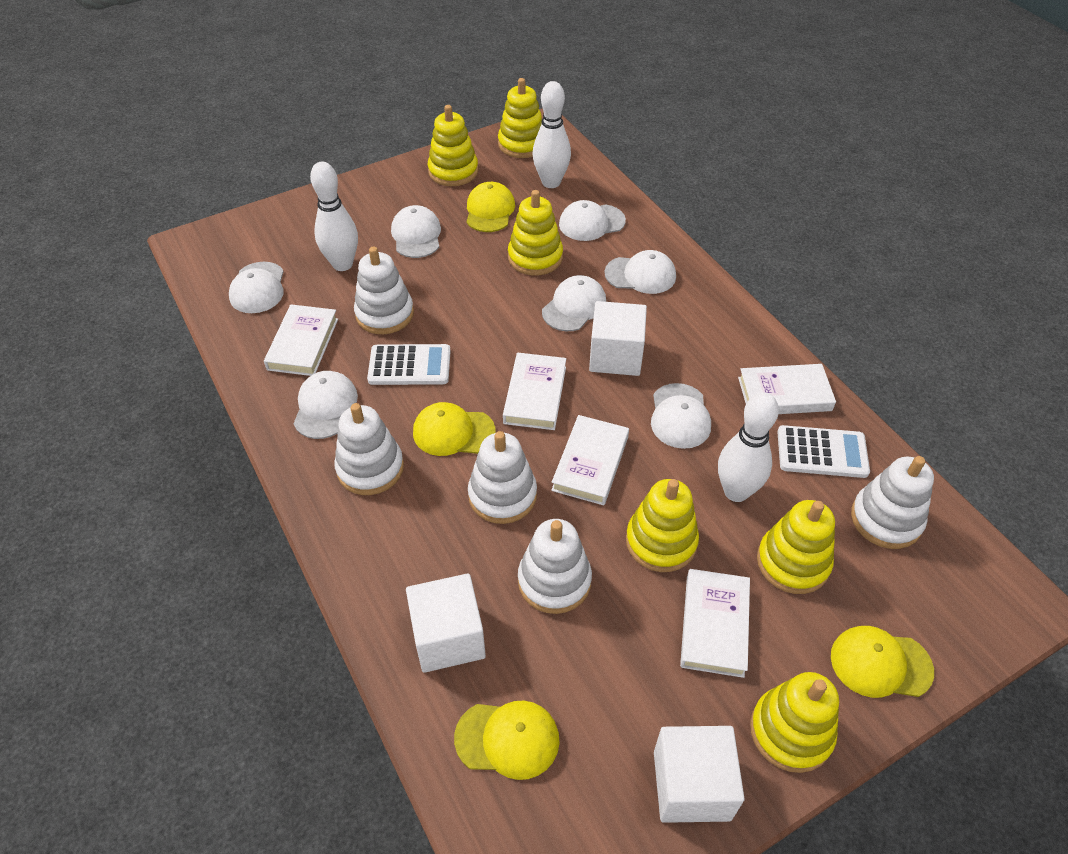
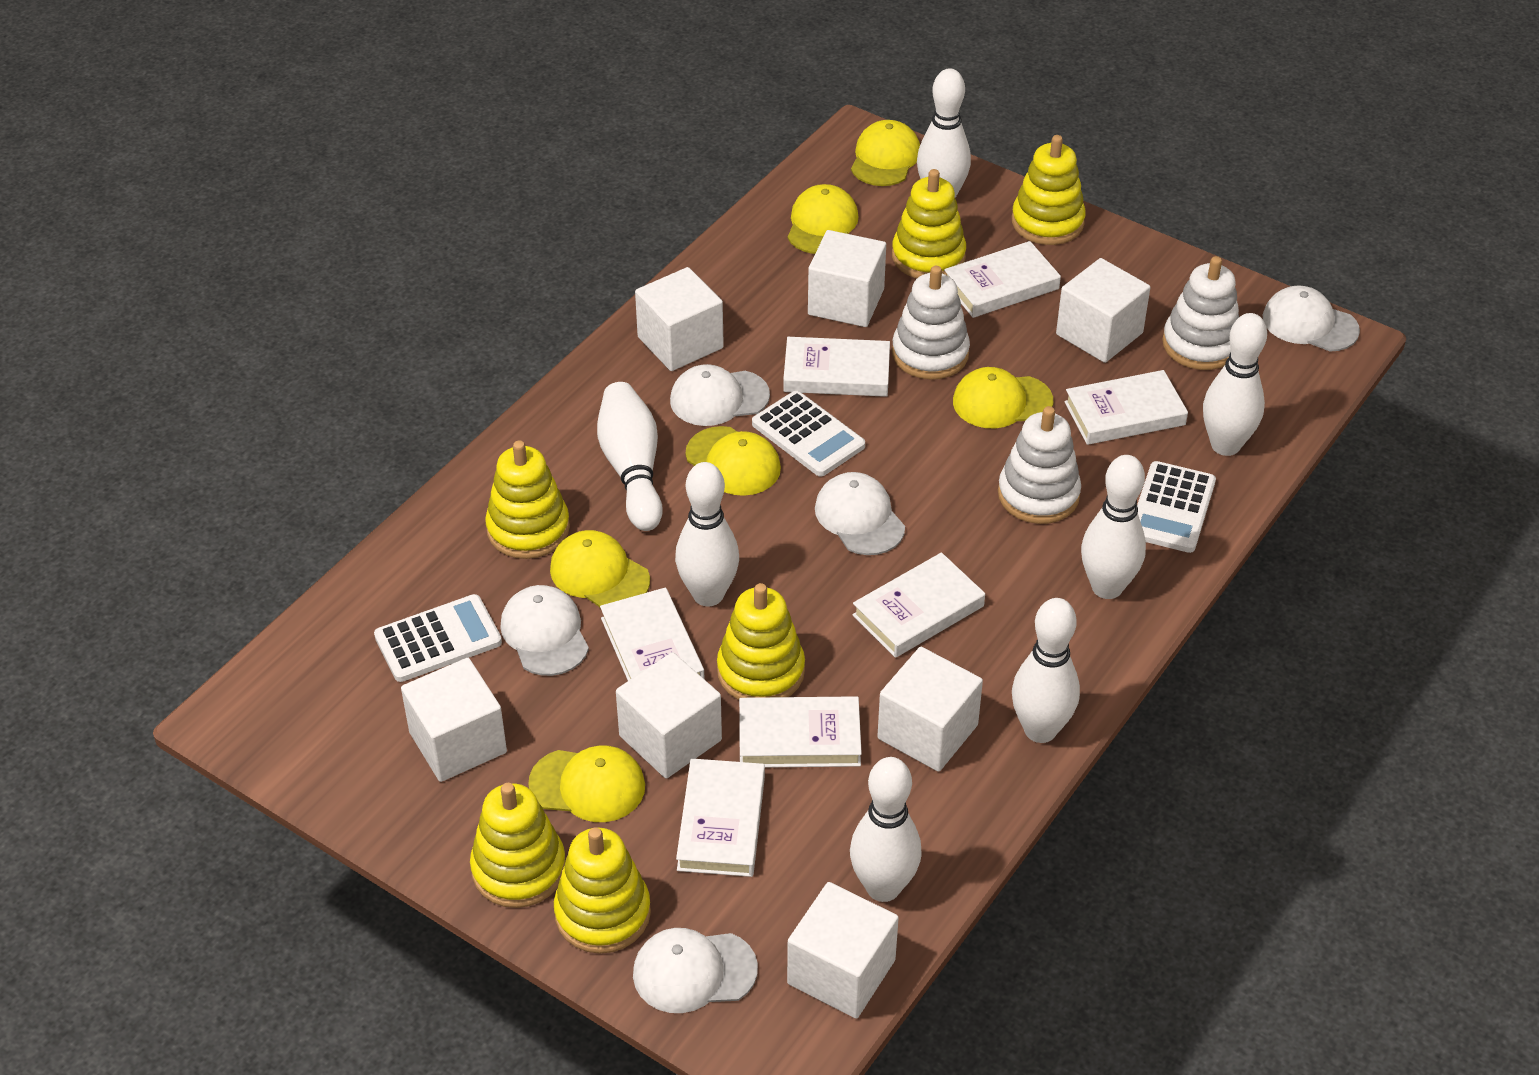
white book: 5 -> 7
white bowling pin: 3 -> 7
white calculator: 2 -> 3
white cap: 7 -> 5
white cube: 3 -> 7
white stacking toy: 5 -> 3
yellow cap: 4 -> 6

